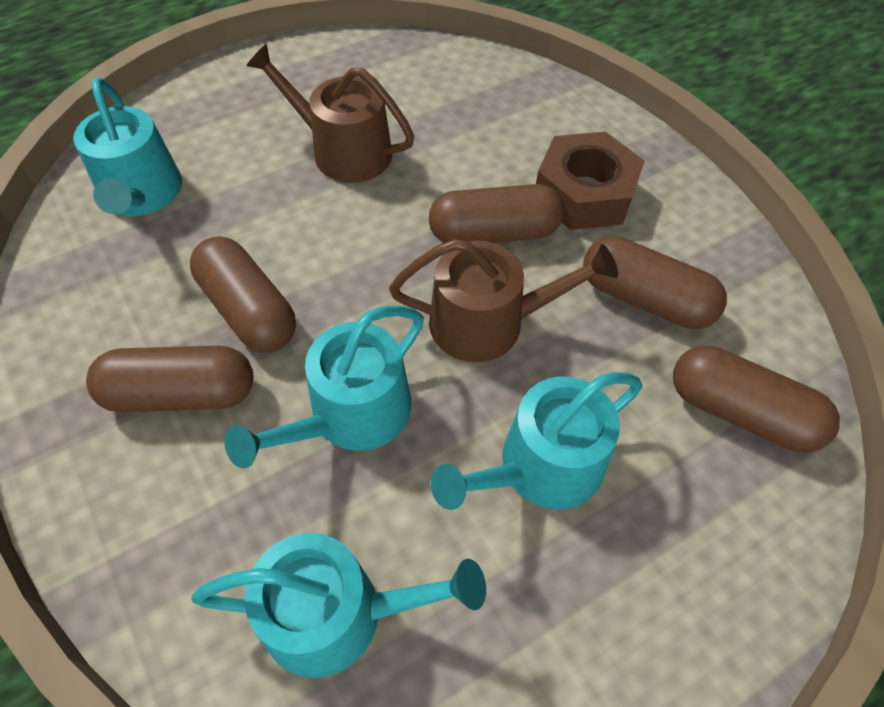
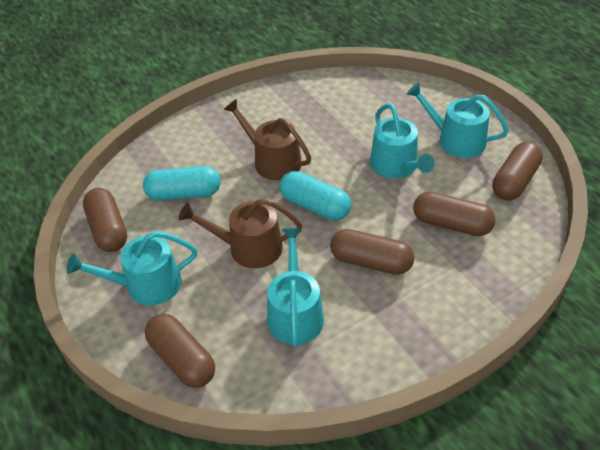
brown nut: 1 -> 0
turquoise capsule: 0 -> 2

